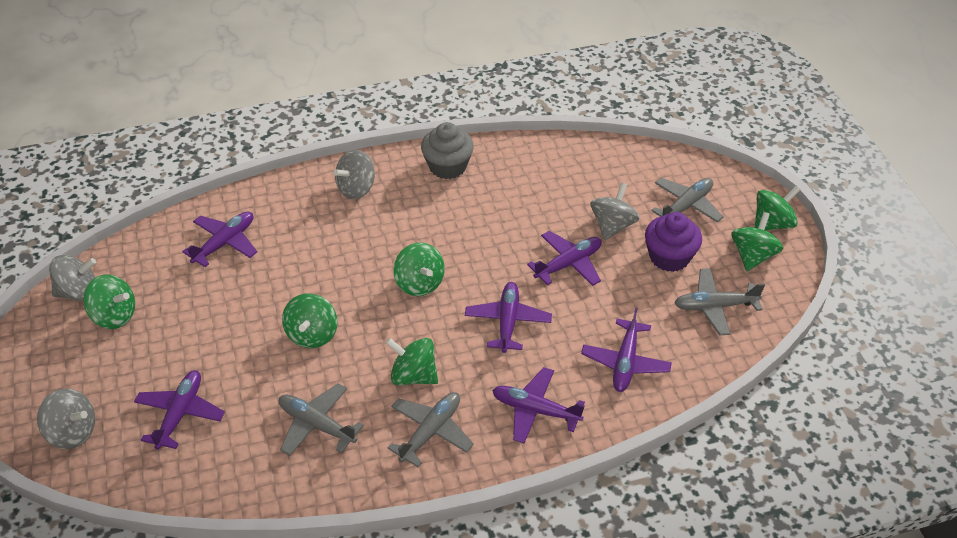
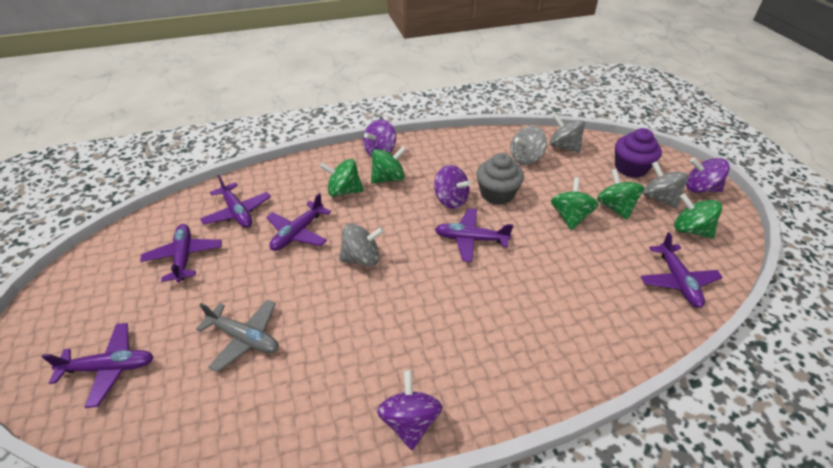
green spinning top: 6 -> 5
grey plane: 4 -> 1
purple spinning top: 0 -> 4

